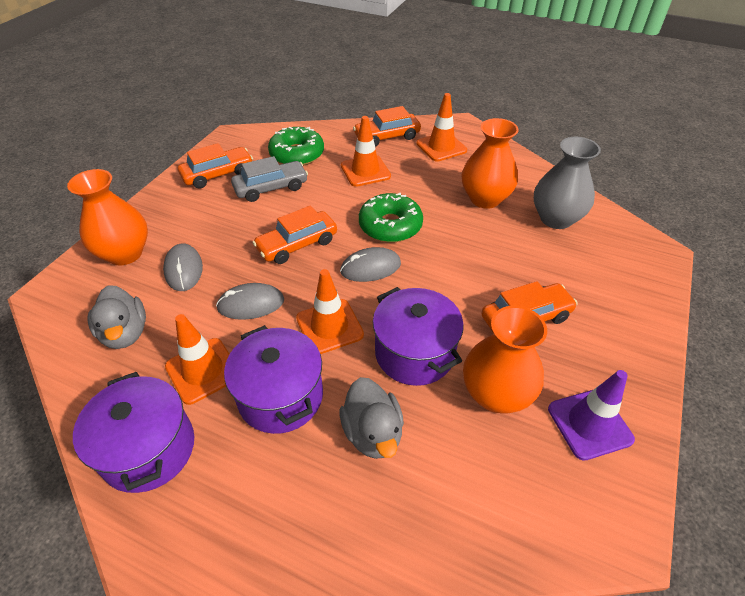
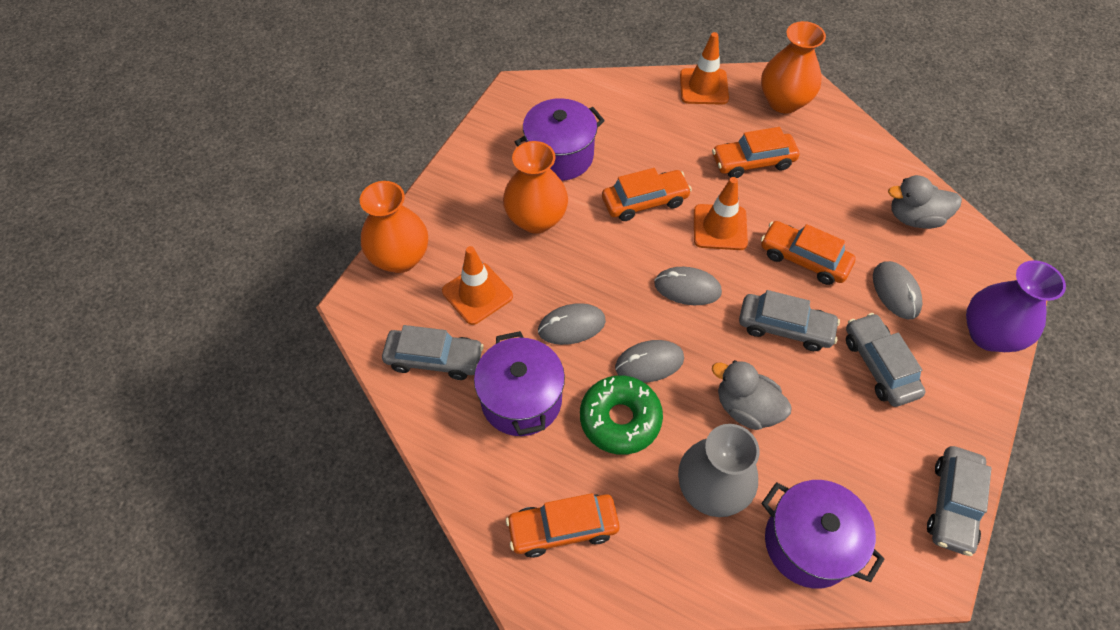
green donut: 2 -> 1
grey car: 1 -> 4
grey mouse: 3 -> 4
orange traffic cone: 4 -> 3
purple traffic cone: 1 -> 0
purple vase: 0 -> 1

